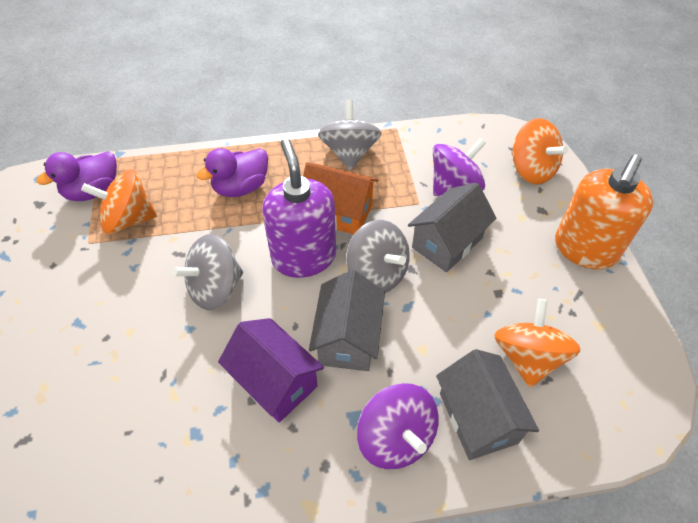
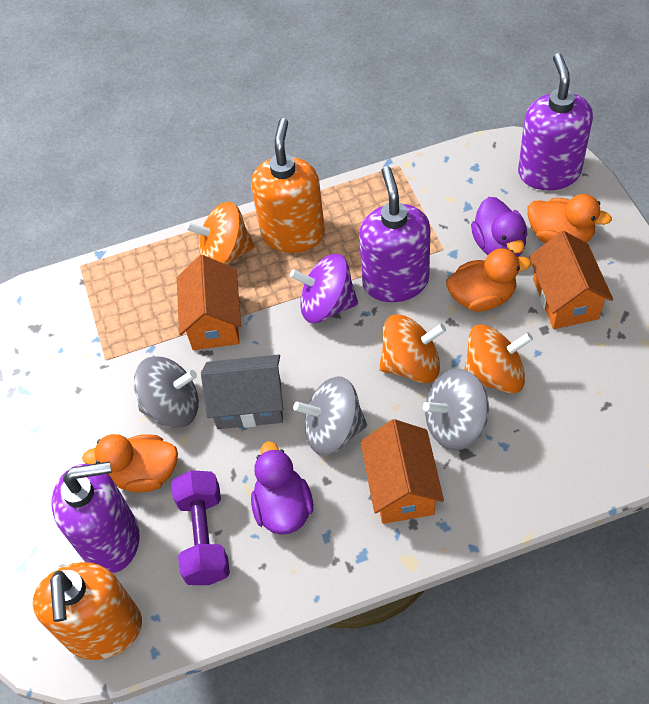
grey house: 3 -> 1
orange duck: 0 -> 3
orange house: 1 -> 3
orange soap dispenser: 1 -> 2
purple dumbbell: 0 -> 1
purple house: 1 -> 0
purple soap dispenser: 1 -> 3
purple spinning top: 2 -> 1

